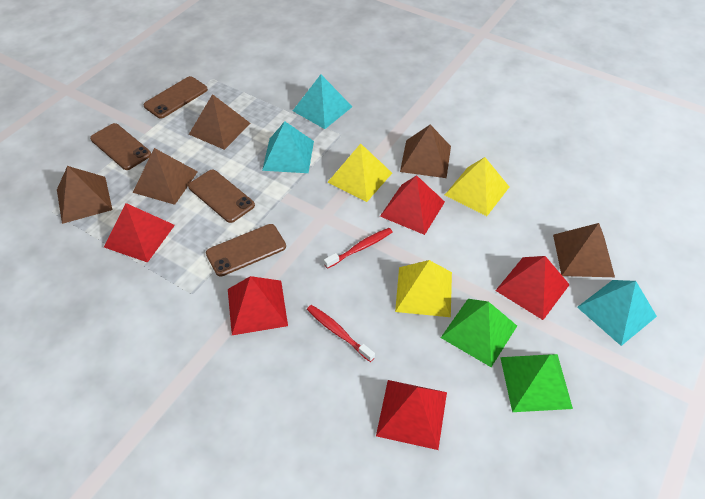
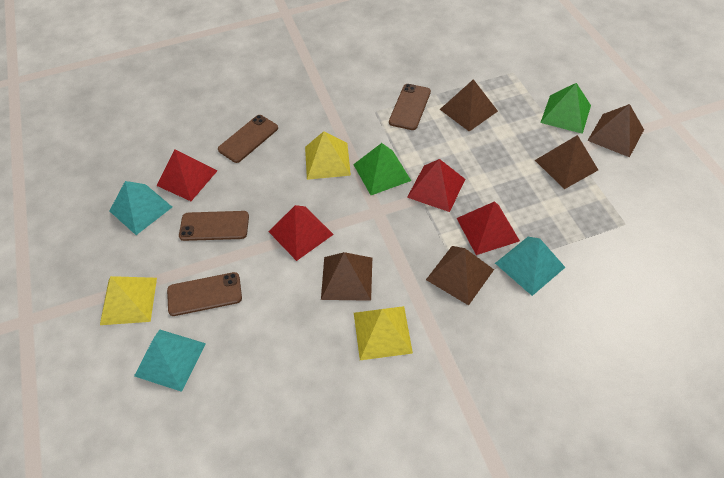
red pyramid: 5 -> 4
red toothbrush: 2 -> 0

